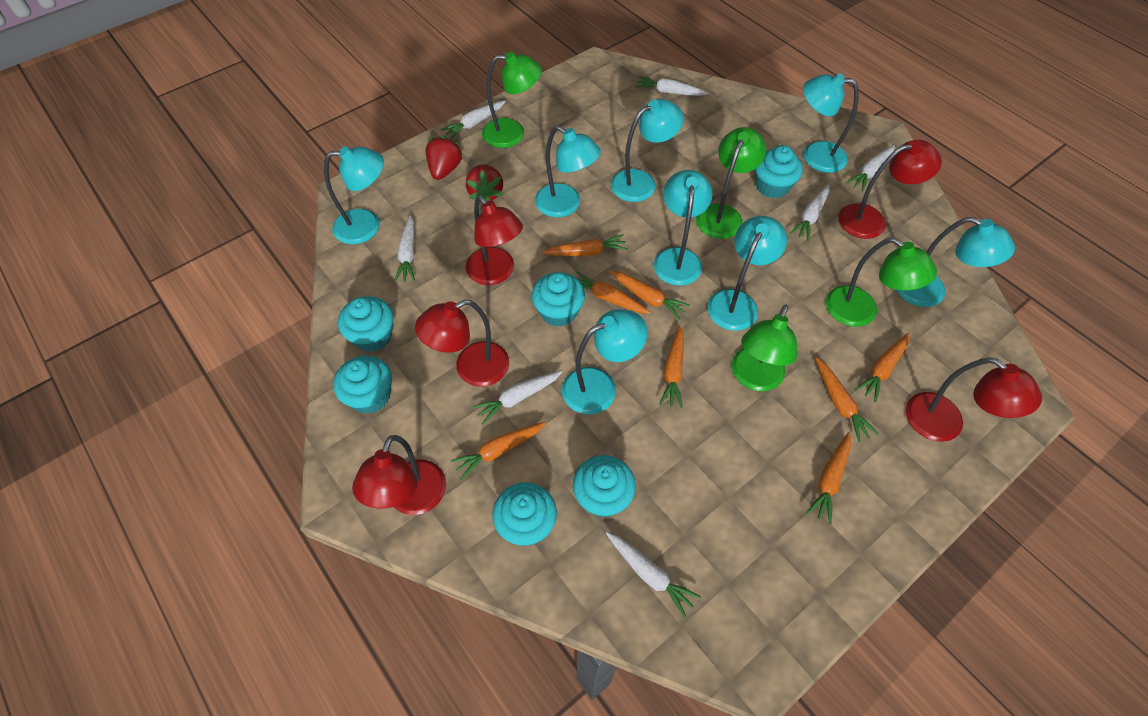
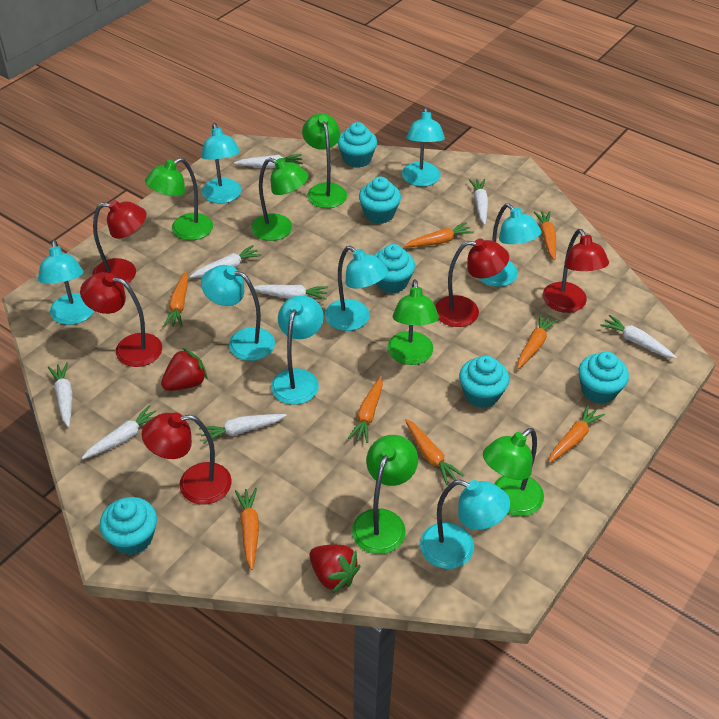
green lamp: 4 -> 6
white carrot: 7 -> 8

